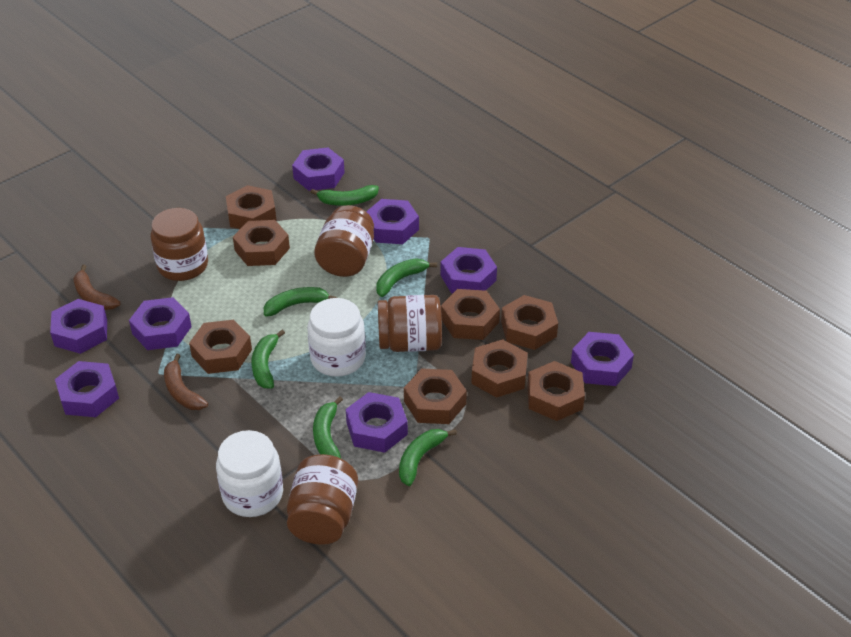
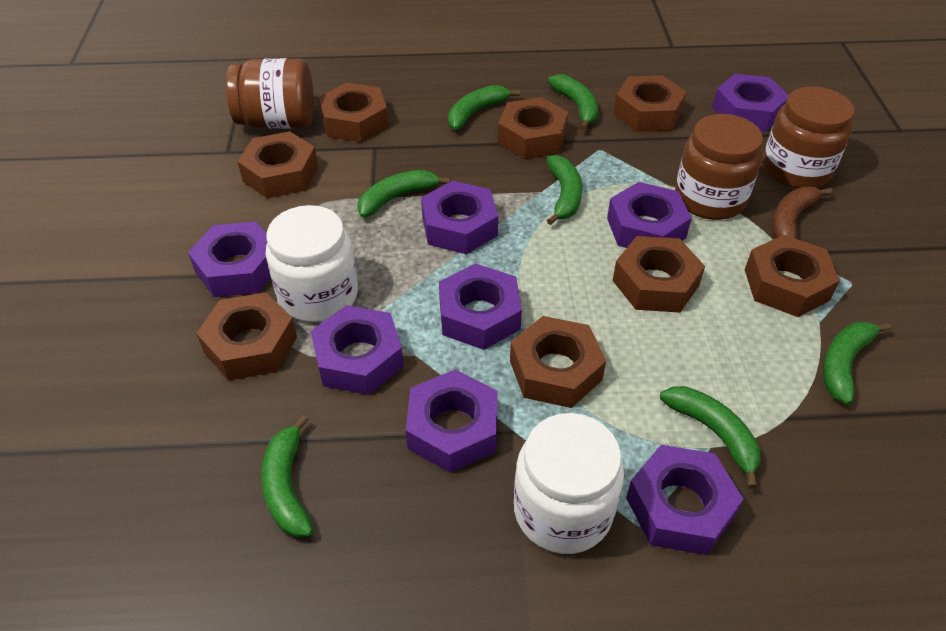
brown banana: 2 -> 1
brown jar: 4 -> 3
green banana: 6 -> 7

